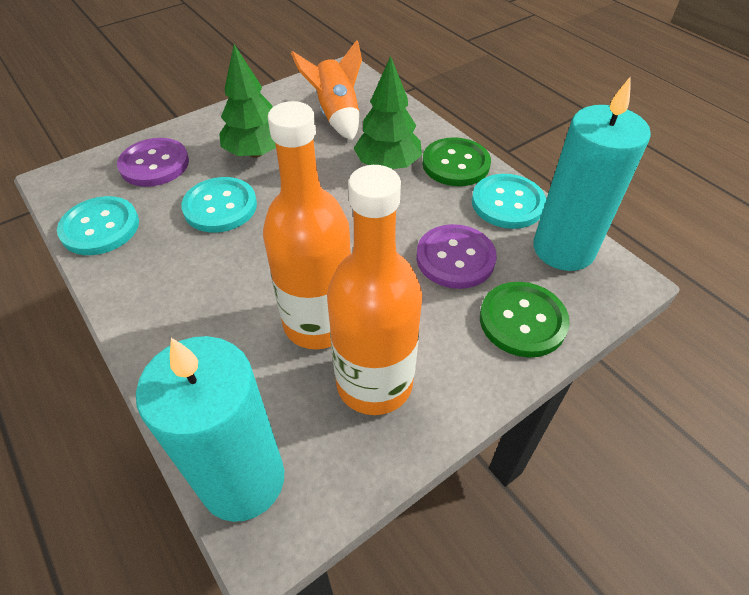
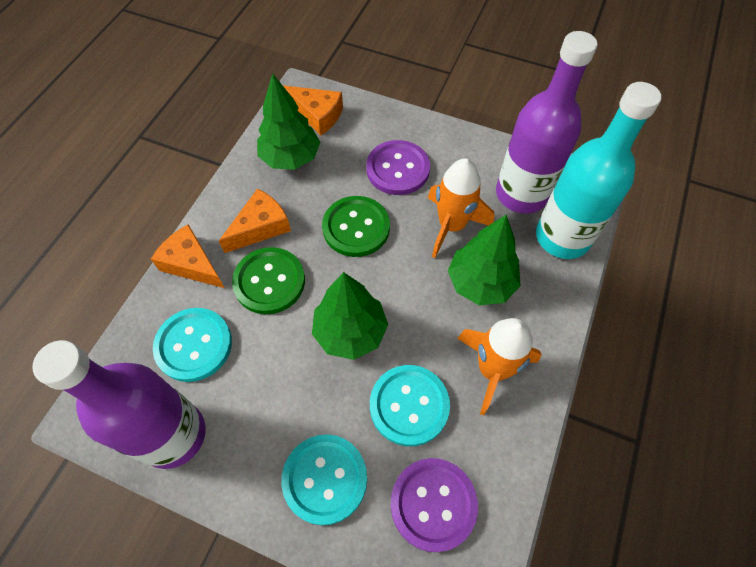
green tree: 2 -> 3
orange bottle: 2 -> 0
orange cheese: 0 -> 3
orange rocket: 1 -> 2
purple bottle: 0 -> 2
turquoise bottle: 0 -> 1
turquoise candle: 2 -> 0

